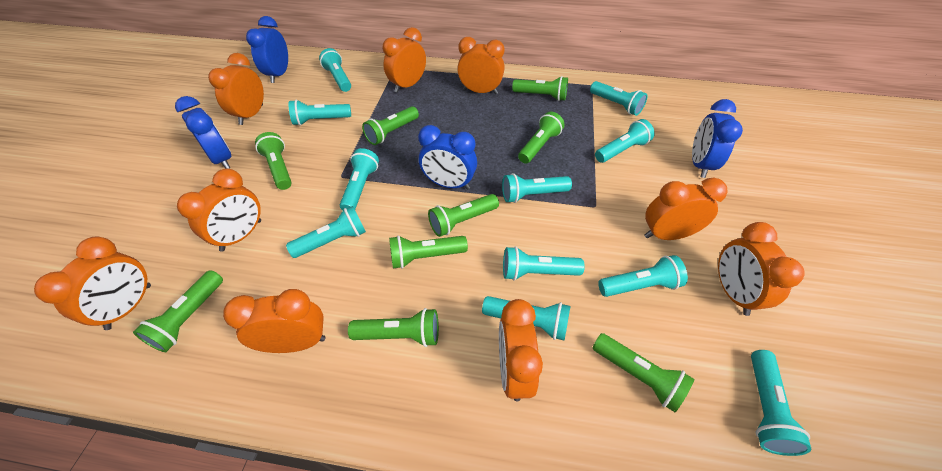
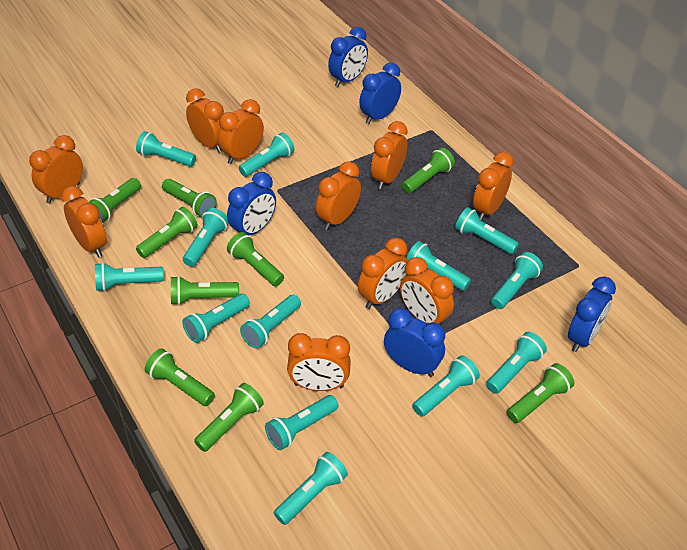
blue clock: 4 -> 5
orange clock: 9 -> 10
turquoise flashlight: 11 -> 13

